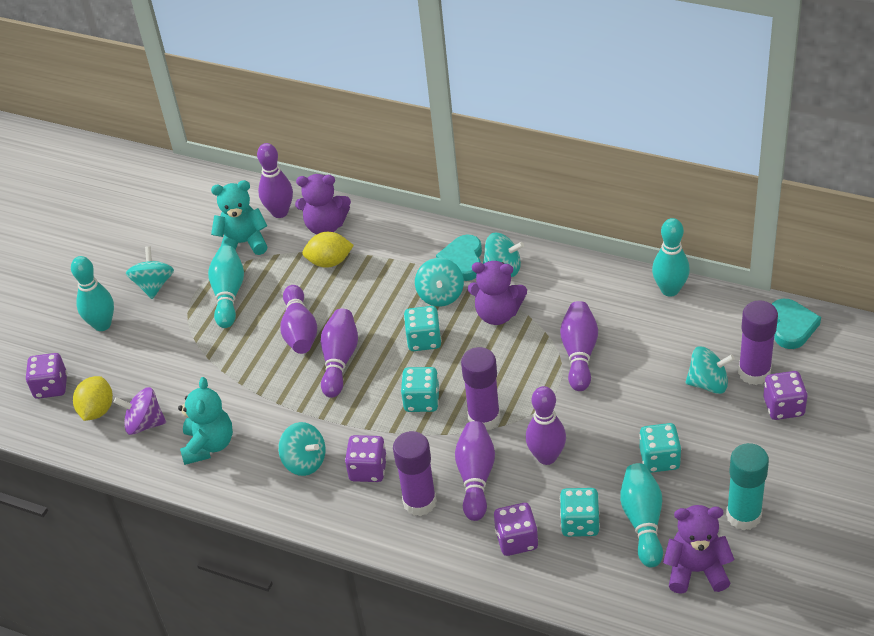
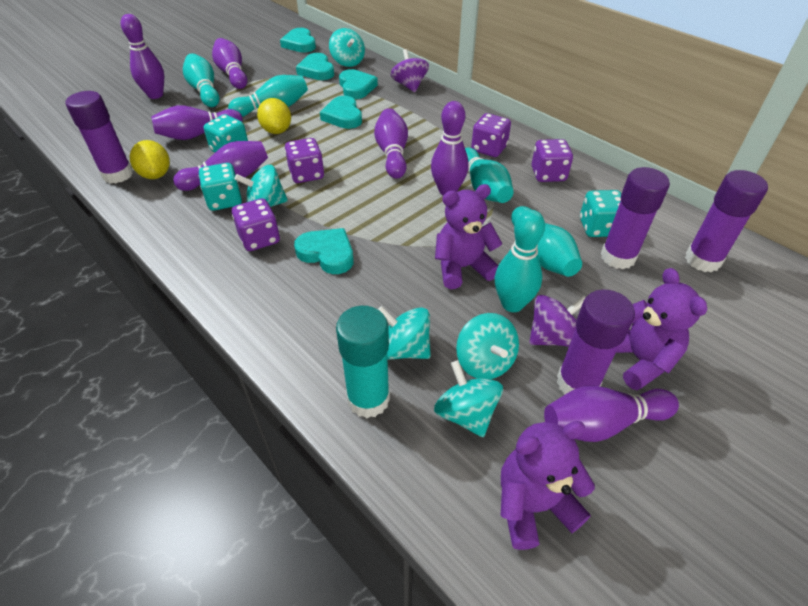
purple bowling pin: 6 -> 7
purple glue stick: 3 -> 4
purple spinning top: 1 -> 2
turquoise bowling pin: 4 -> 5
turquoise dice: 4 -> 3
turquoise heart: 2 -> 5
turquoise teddy bear: 2 -> 0

